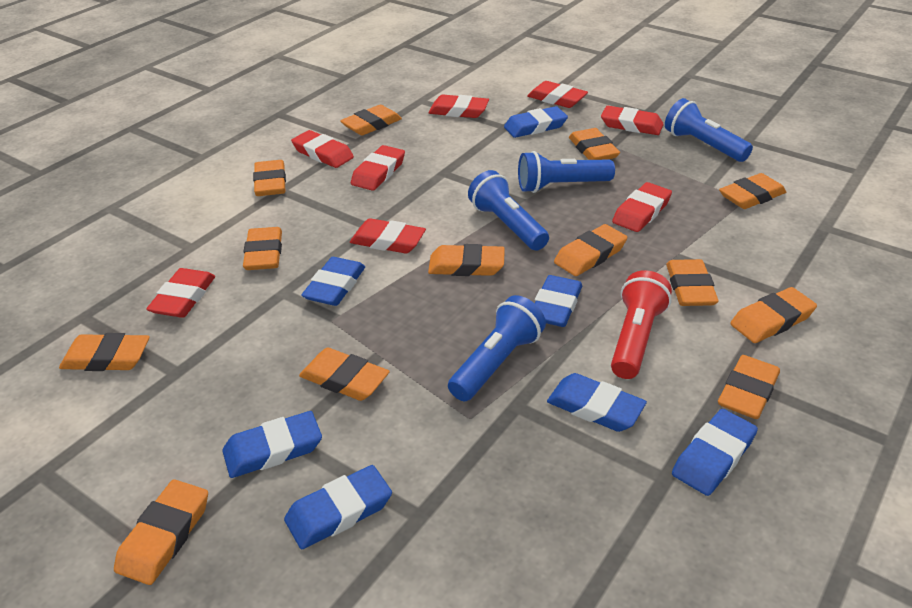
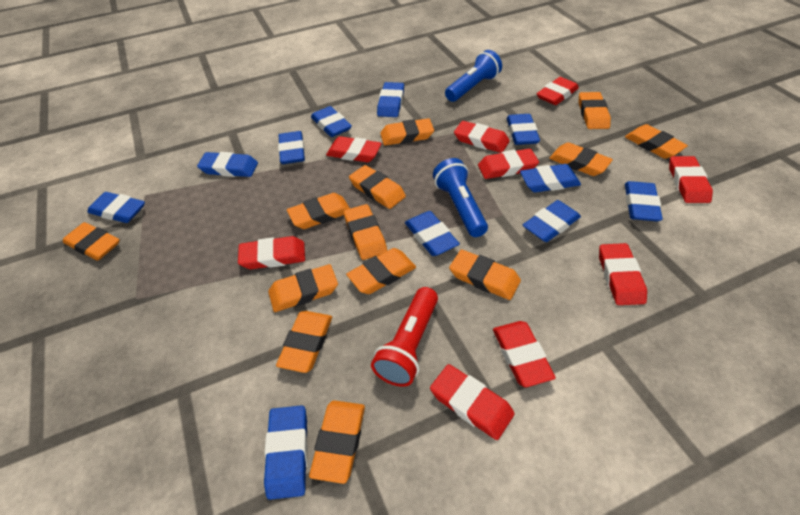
blue eraser: 7 -> 11
blue flashlight: 4 -> 2
red eraser: 8 -> 9

